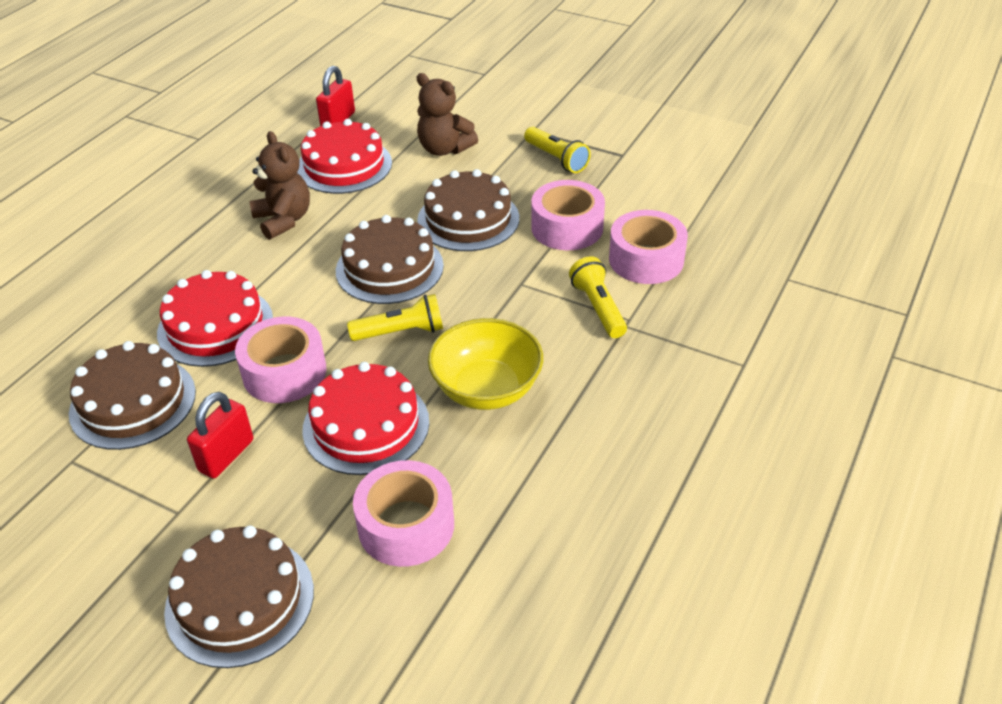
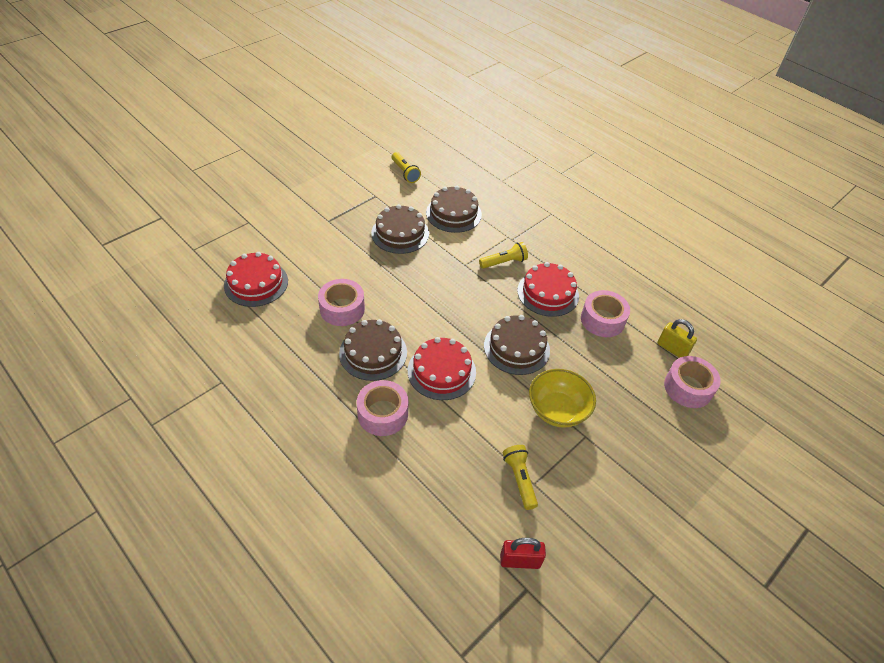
brown teddy bear: 2 -> 0
red padlock: 2 -> 1
yellow padlock: 0 -> 1

